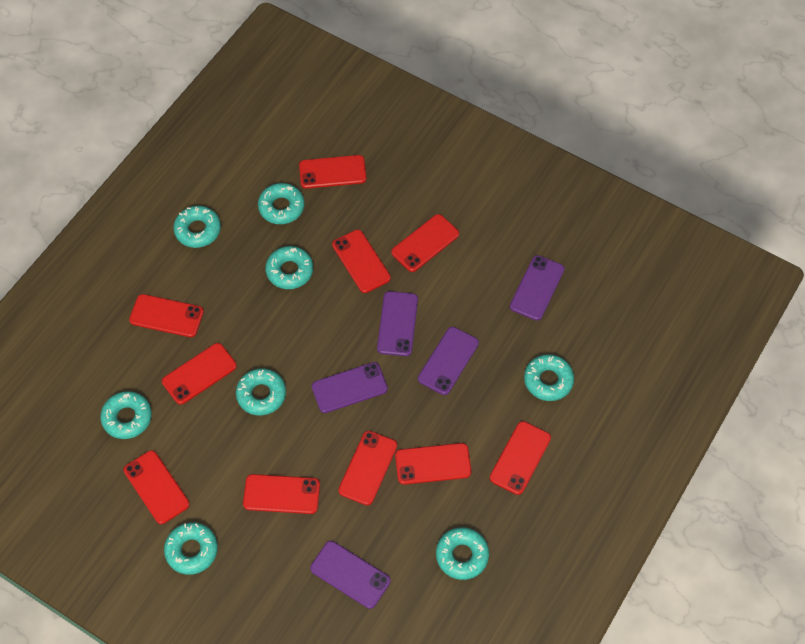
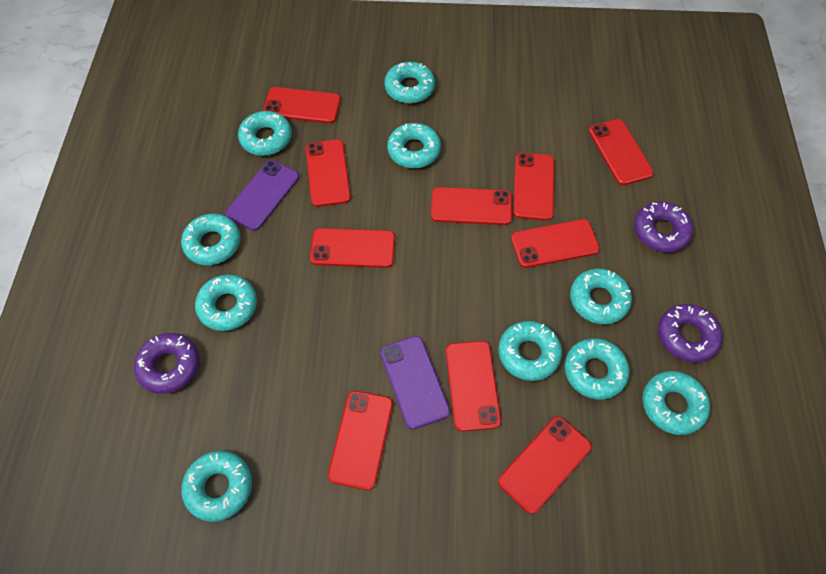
purple donut: 0 -> 3
purple phone: 5 -> 2
turquoise donut: 8 -> 10

